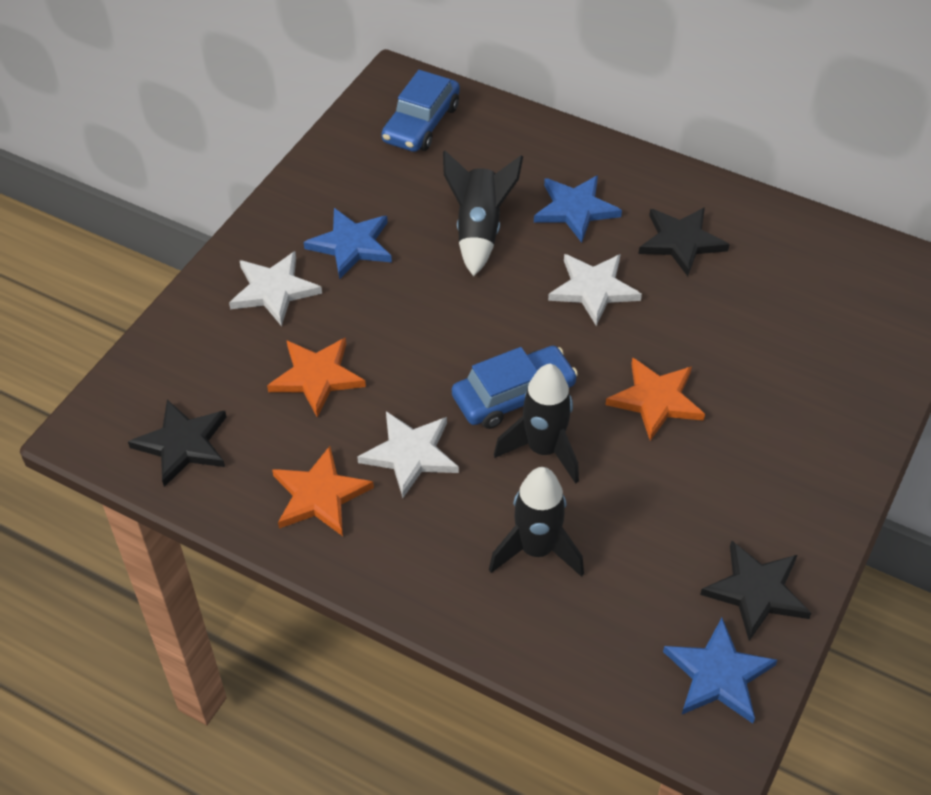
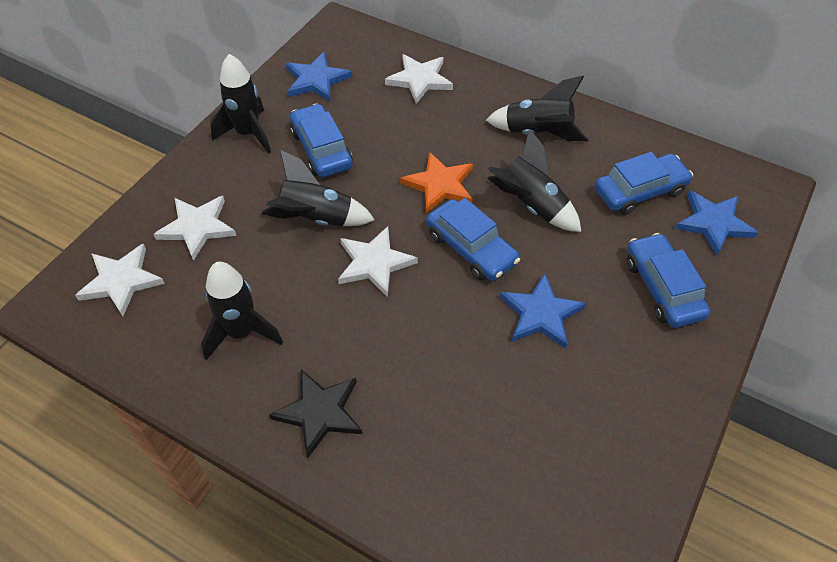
black rocket: 3 -> 5
black star: 3 -> 1
blue car: 2 -> 4
orange star: 3 -> 1
white star: 3 -> 4

